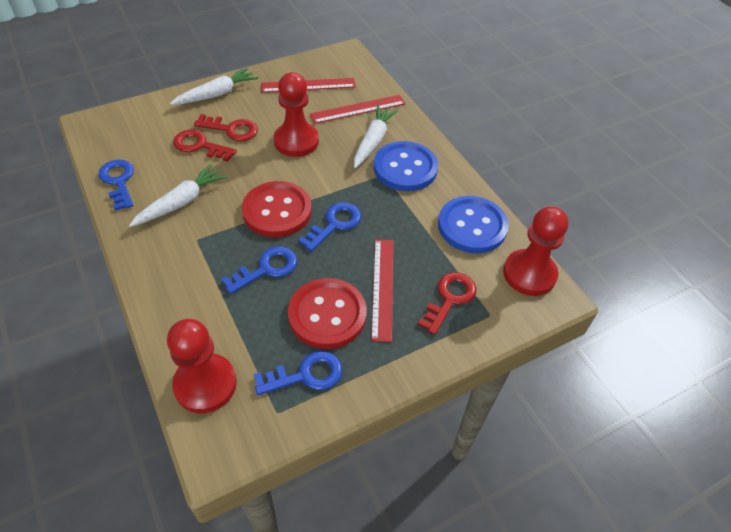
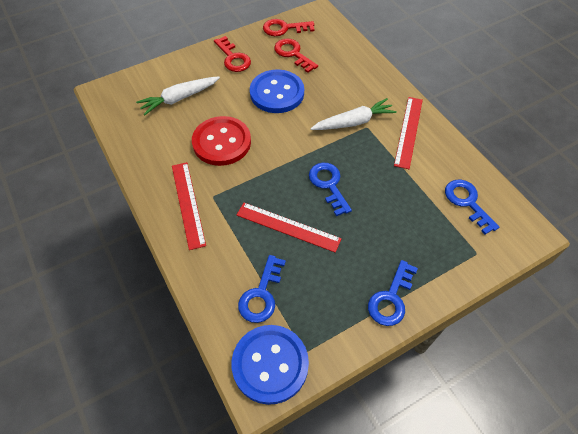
red button: 2 -> 1
red pawn: 3 -> 0
white carrot: 3 -> 2

